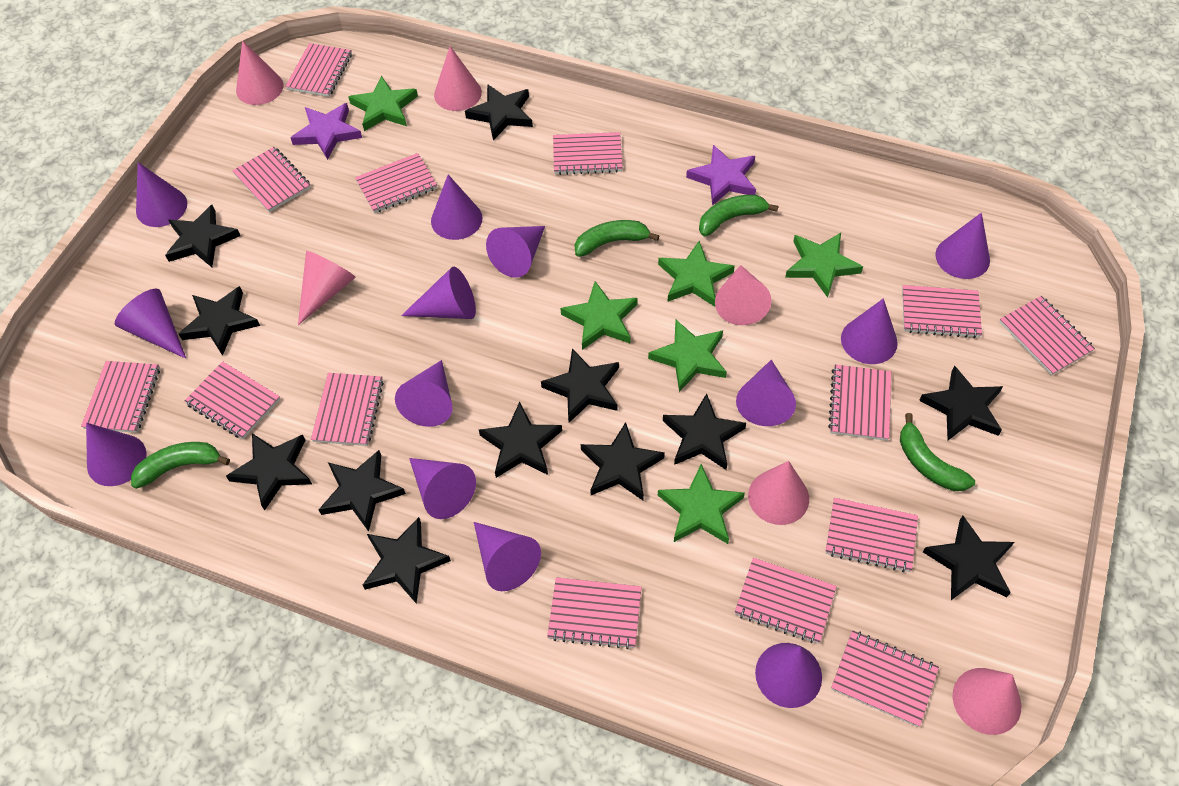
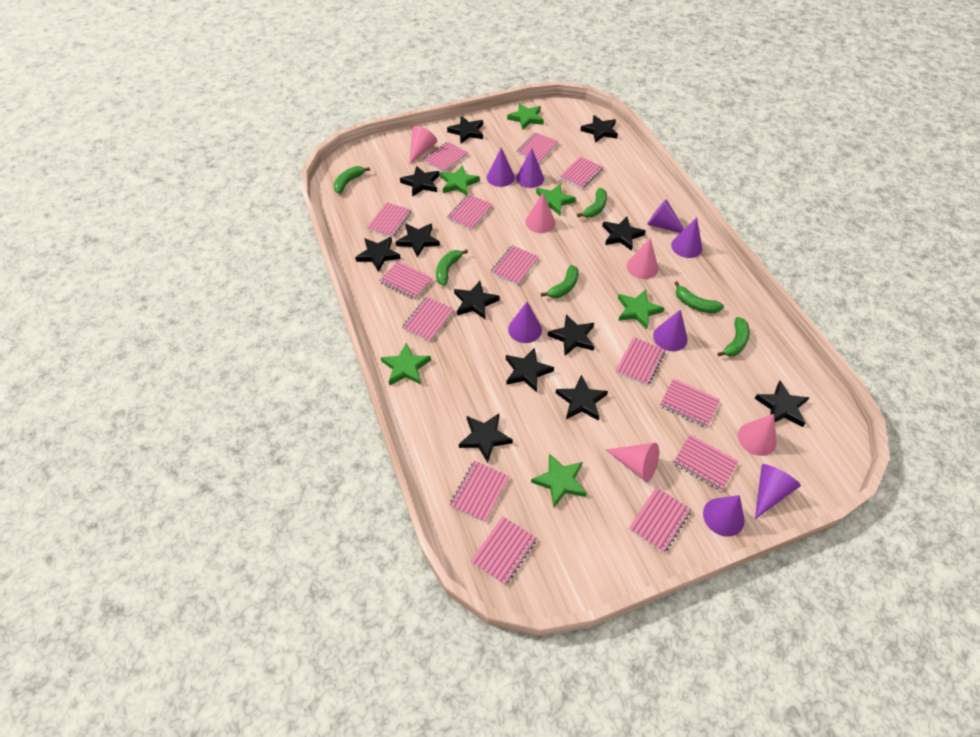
green banana: 4 -> 6
pink cone: 6 -> 5
purple cone: 13 -> 8
purple star: 2 -> 0

